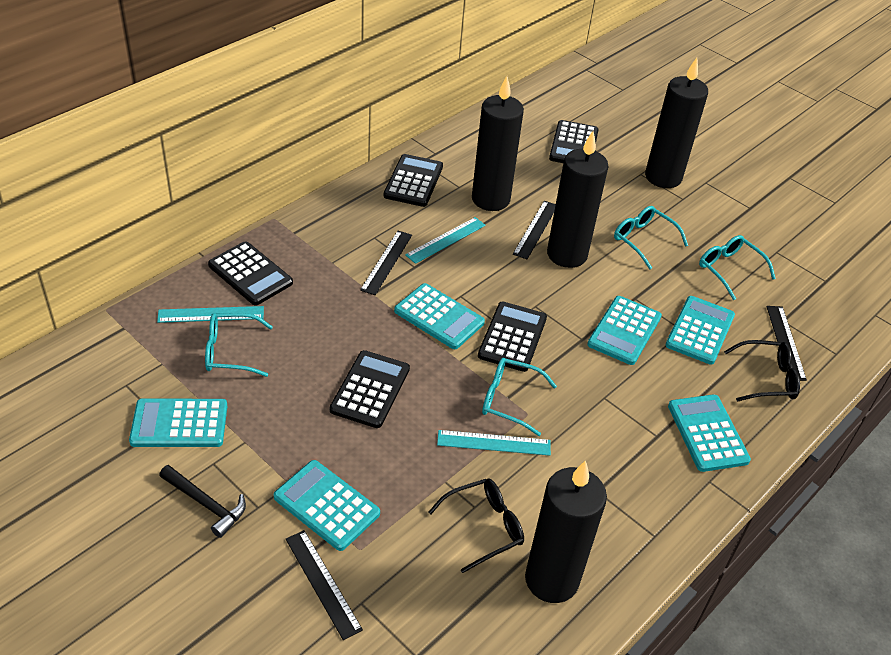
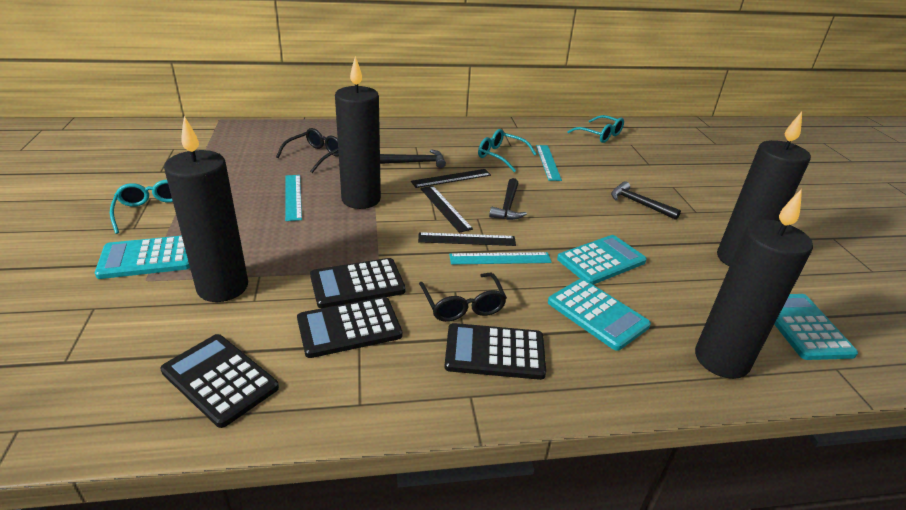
black calculator: 5 -> 4
black hammer: 1 -> 3
black ruler: 4 -> 3
turquoise calculator: 6 -> 4
turquoise glasses: 4 -> 3

